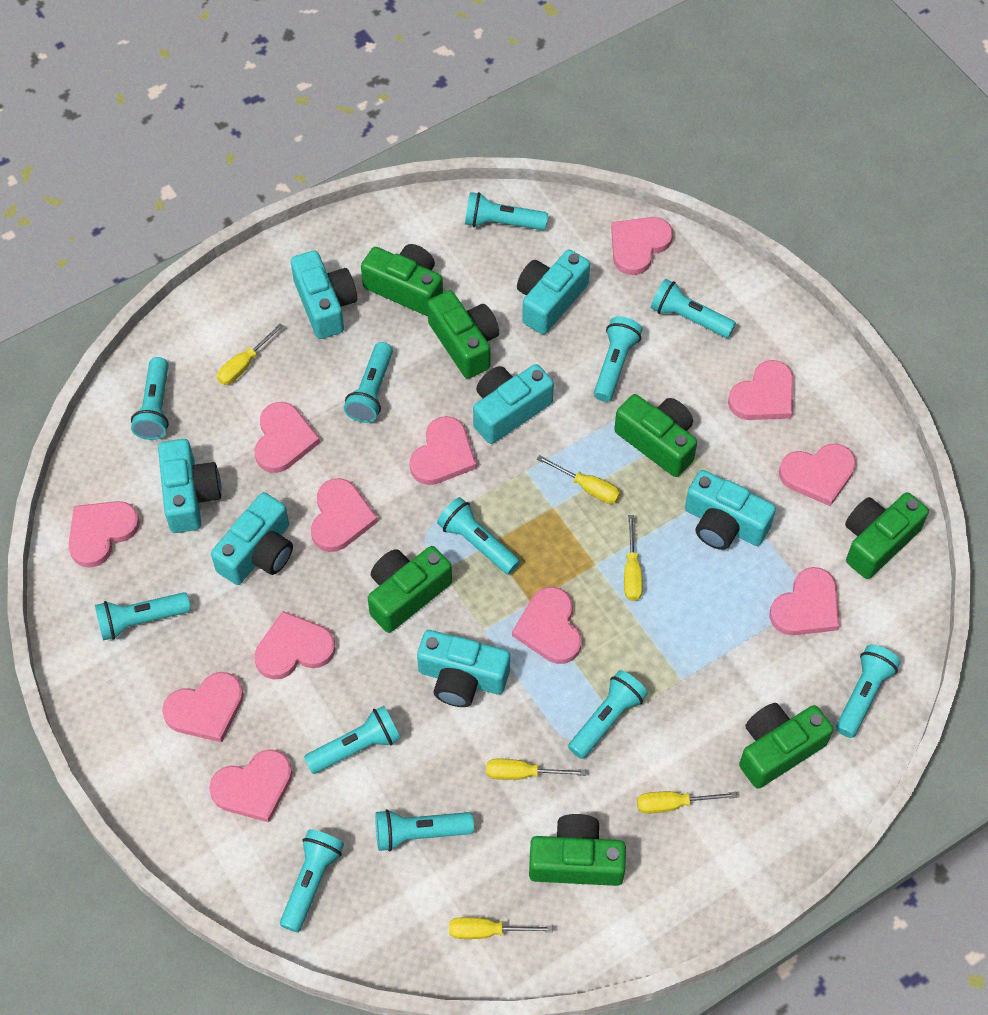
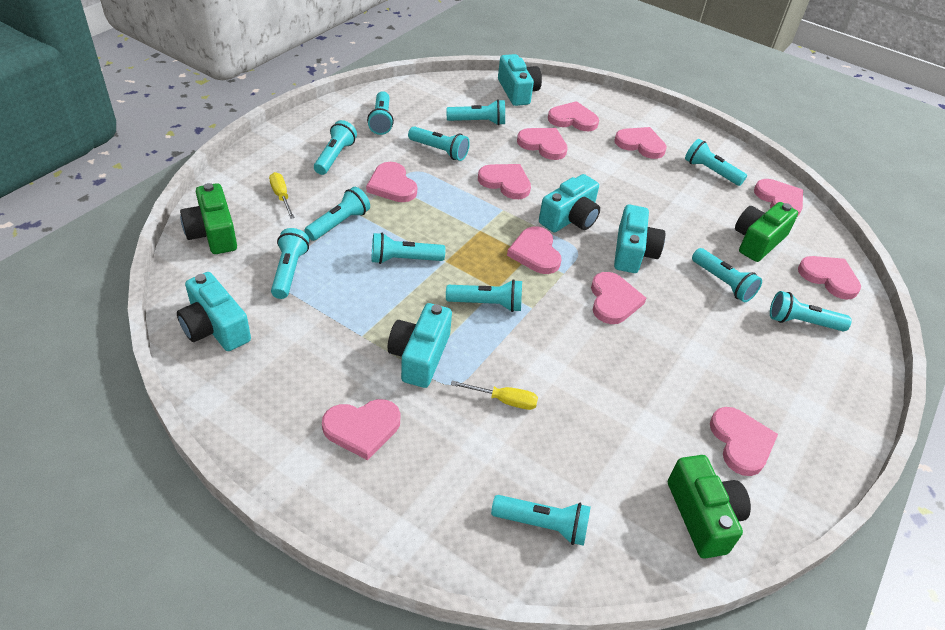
green camera: 7 -> 3
pink heart: 12 -> 11
turquoise camera: 7 -> 5
yellow screwdriver: 6 -> 2

